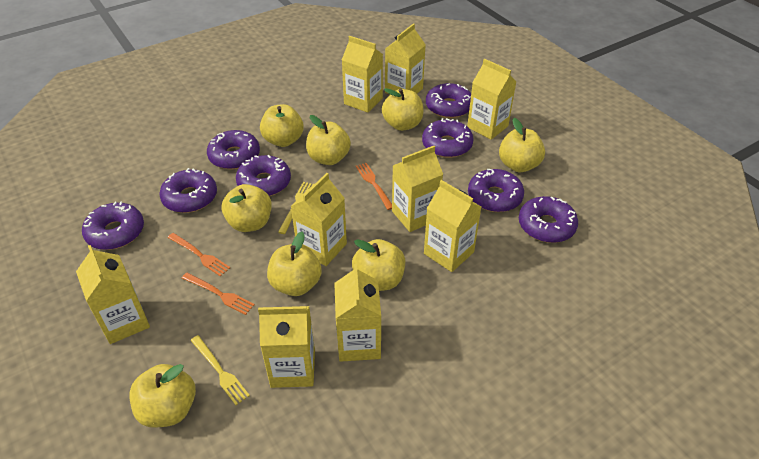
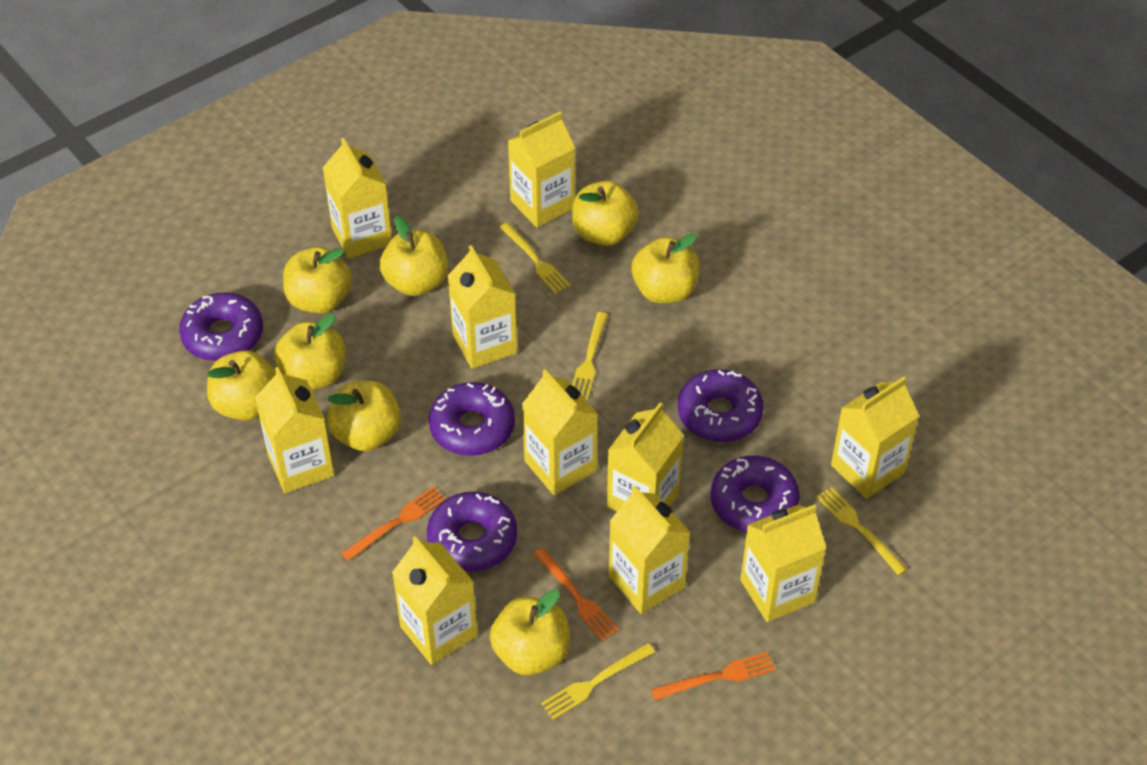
purple donut: 8 -> 5
yellow carton: 9 -> 10
yellow fork: 2 -> 4

